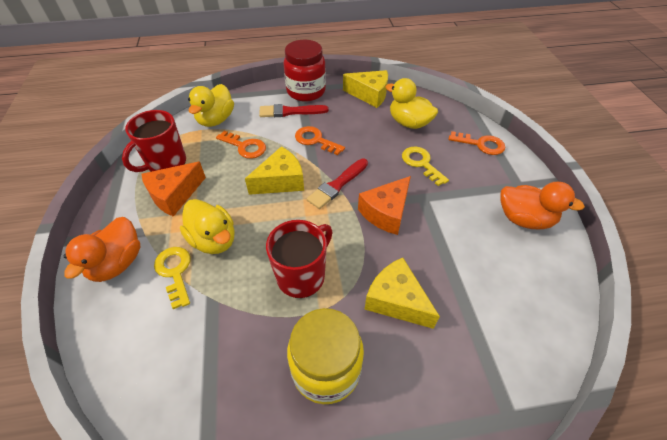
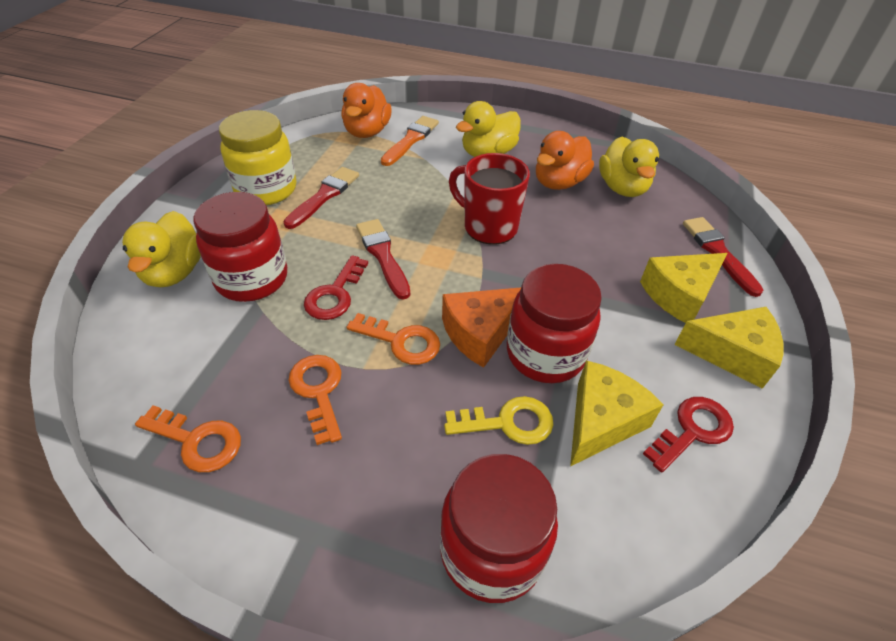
orange brush: 0 -> 1
orange cheese: 2 -> 1
red brush: 2 -> 3
red jar: 1 -> 3
red key: 0 -> 2
red mug: 2 -> 1
yellow key: 2 -> 1

